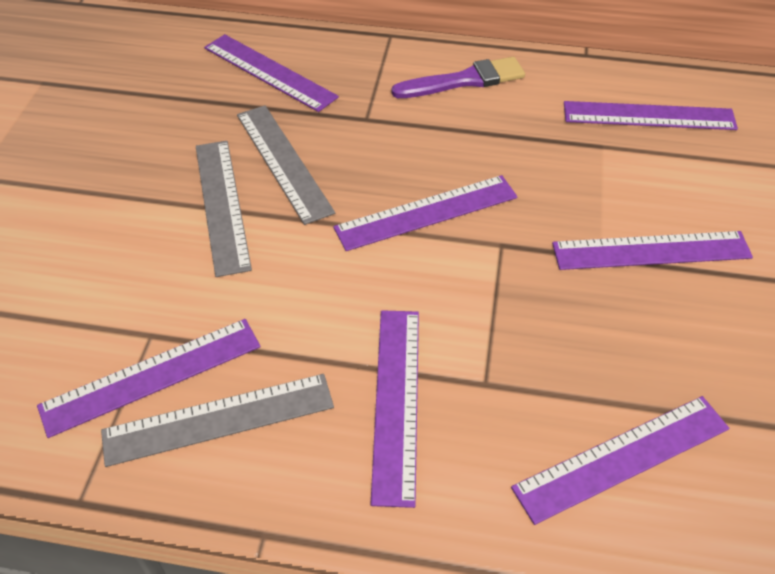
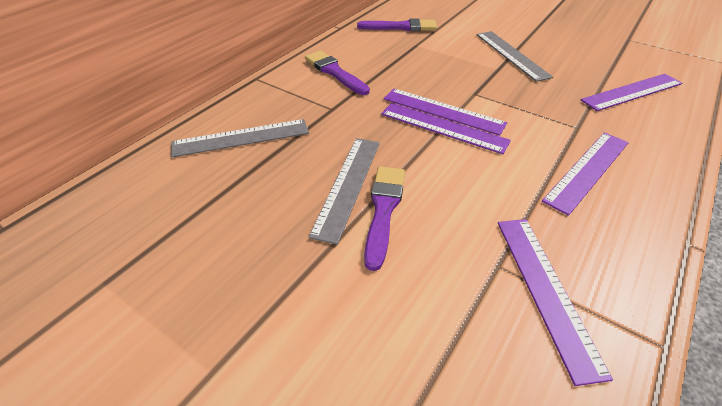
purple brush: 1 -> 3
purple ruler: 7 -> 5

